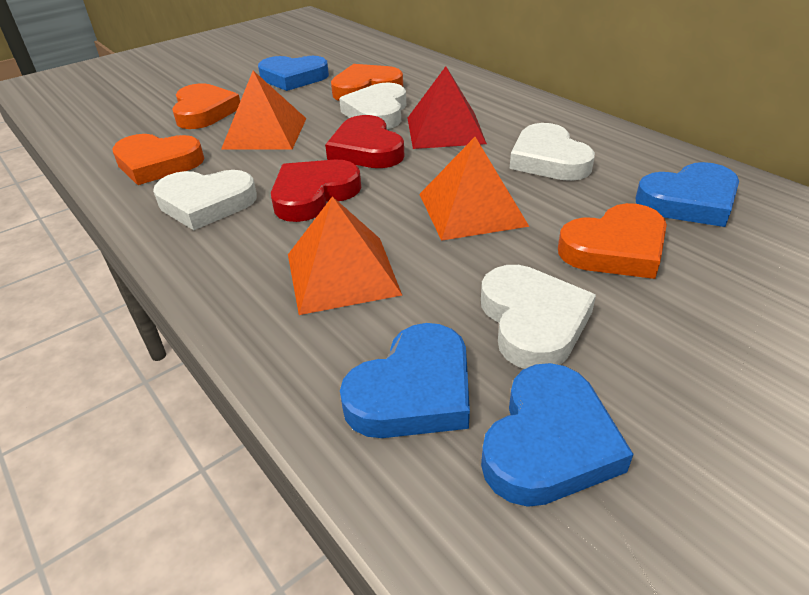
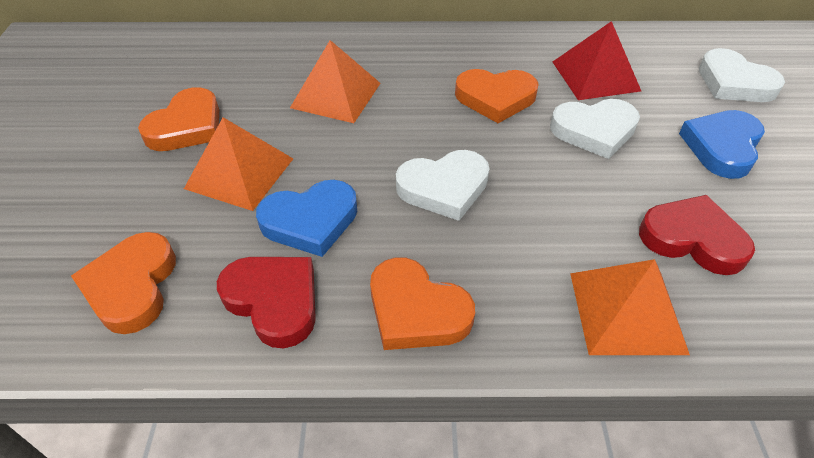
blue heart: 4 -> 2
white heart: 4 -> 3

